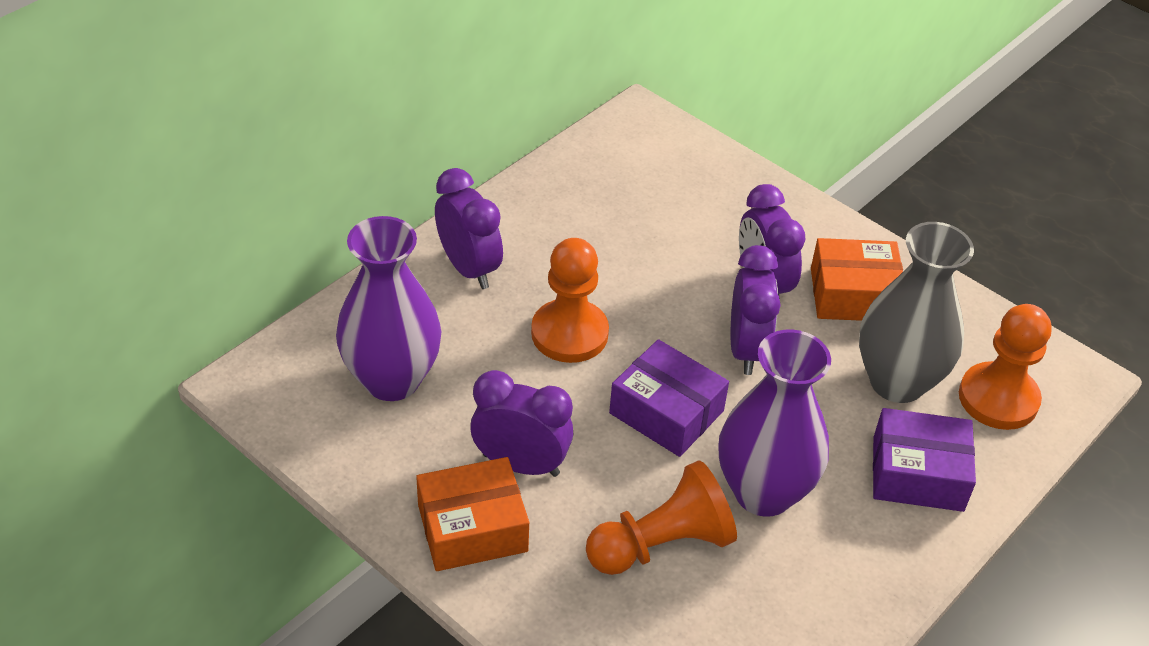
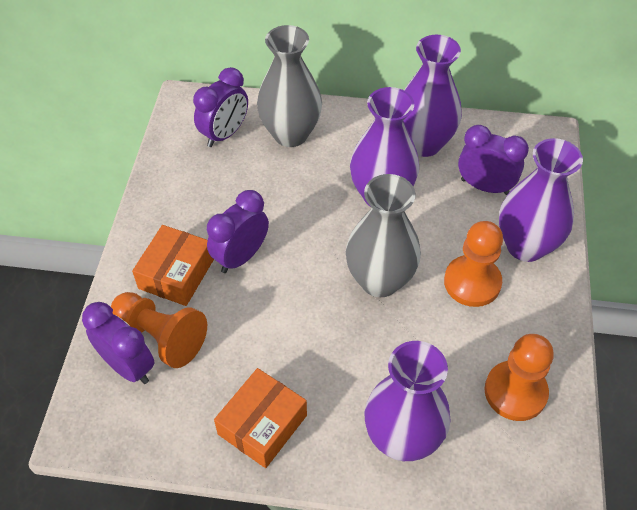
grey vase: 1 -> 2
purple box: 2 -> 0
purple vase: 2 -> 4

